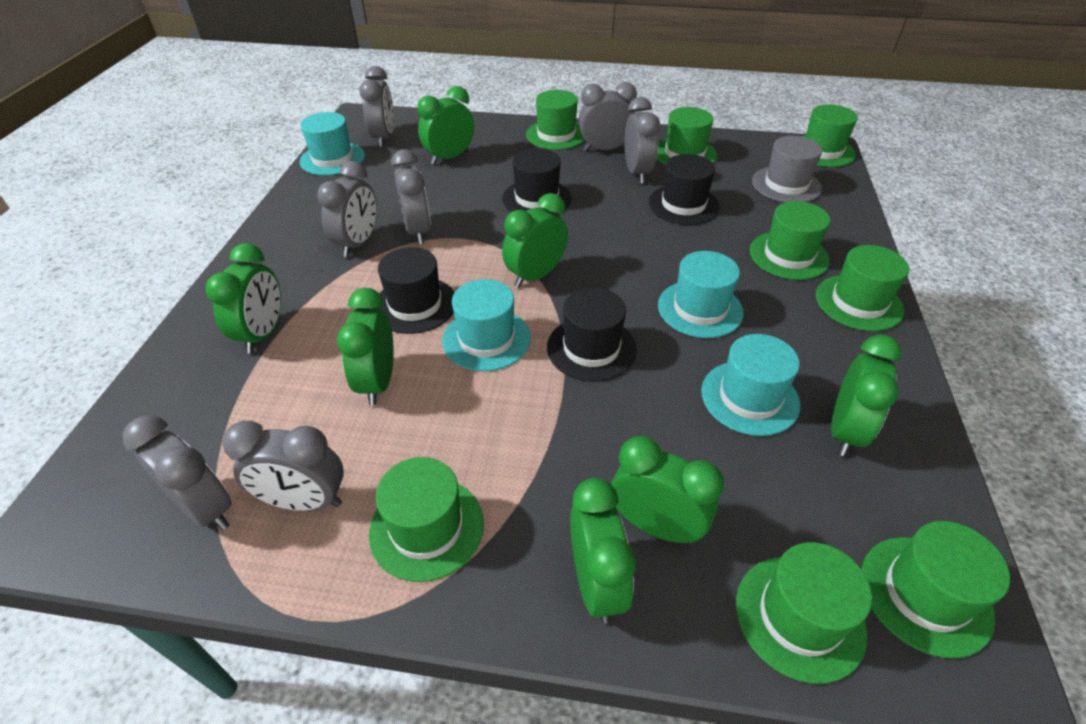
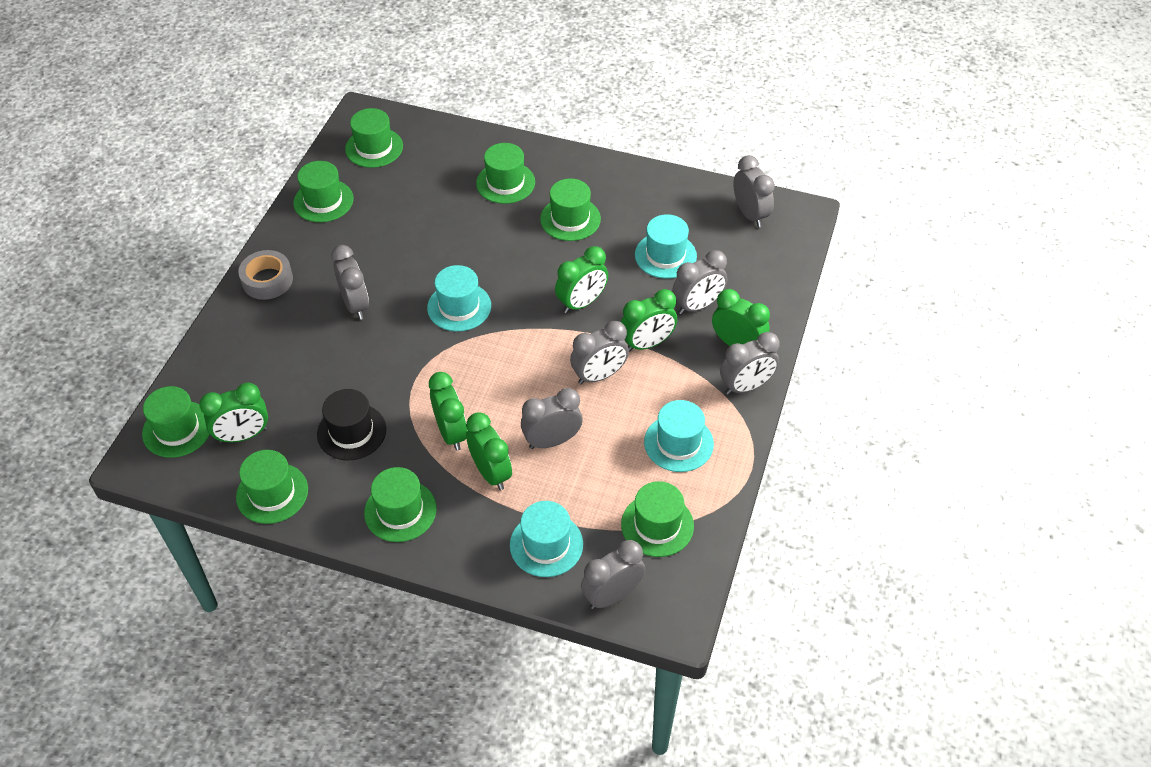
black hat: 4 -> 1
green clock: 7 -> 6
grey hat: 1 -> 0
grey tape: 0 -> 1

